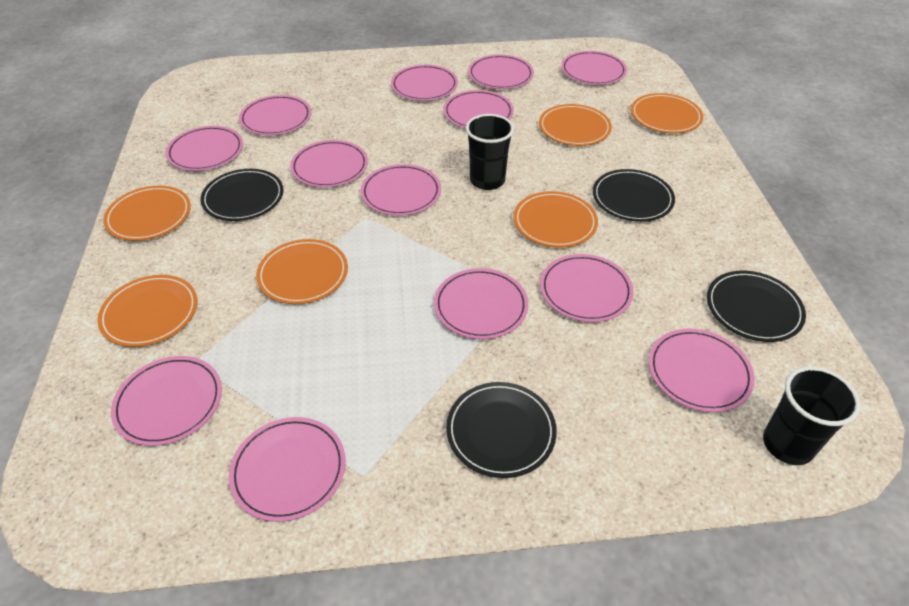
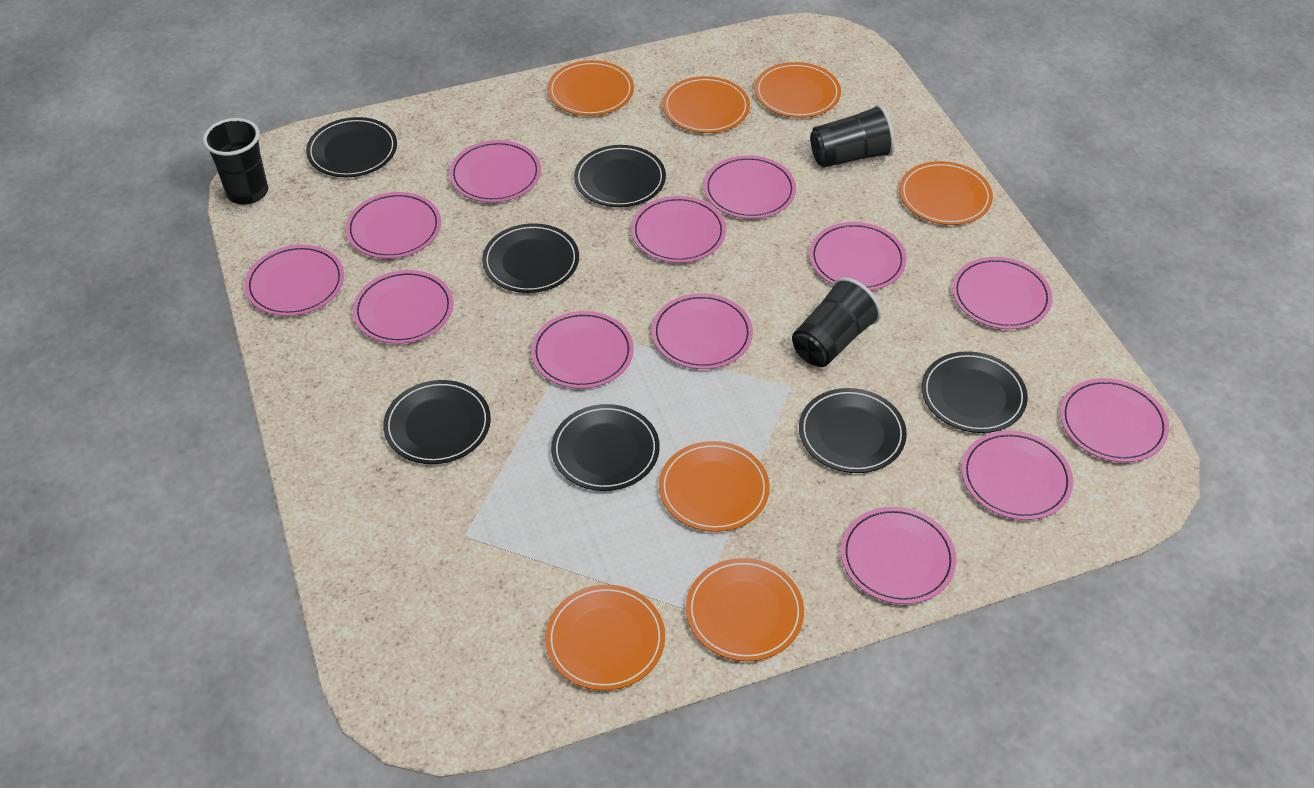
black cup: 2 -> 3
black plate: 4 -> 7
orange plate: 6 -> 7

